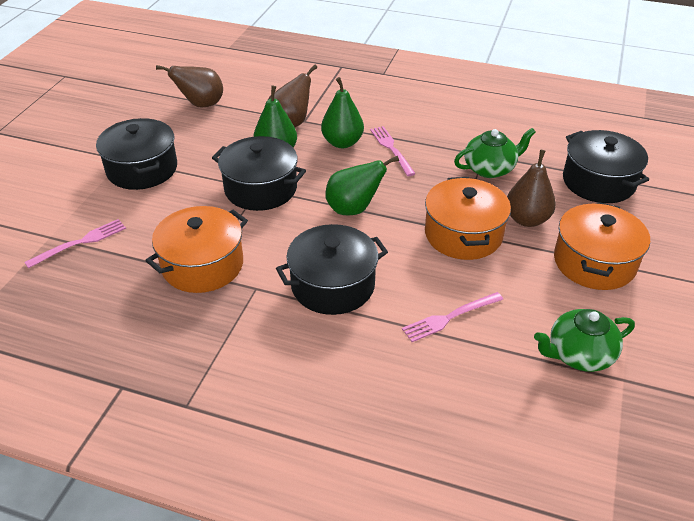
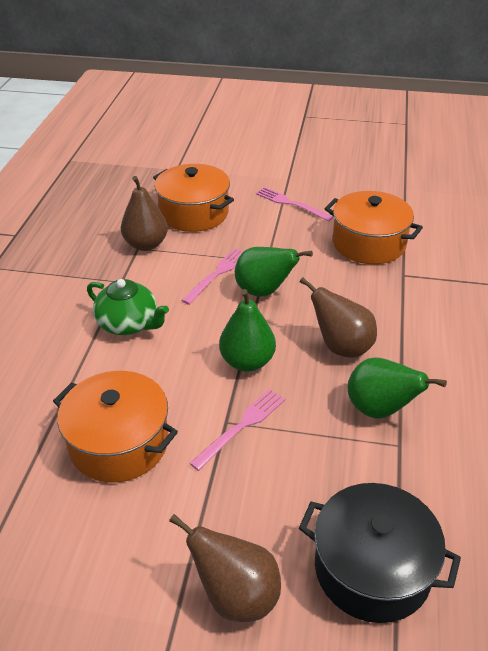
black pot: 4 -> 1
green teapot: 2 -> 1

